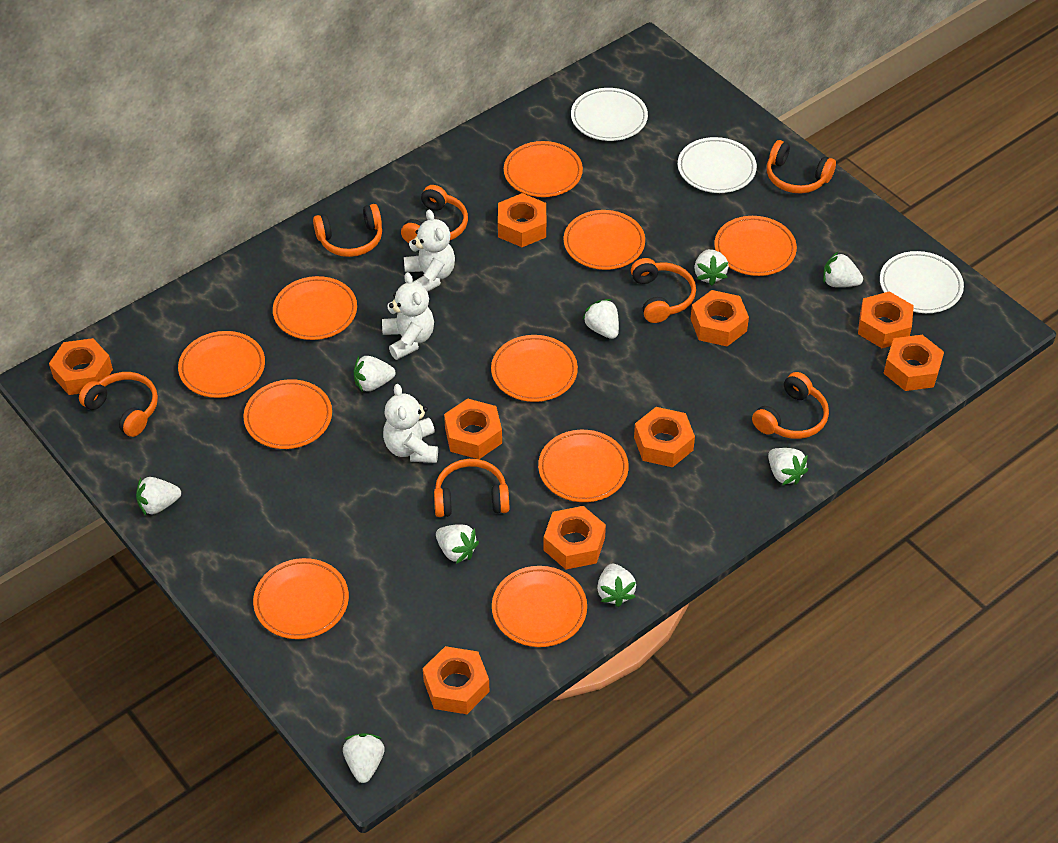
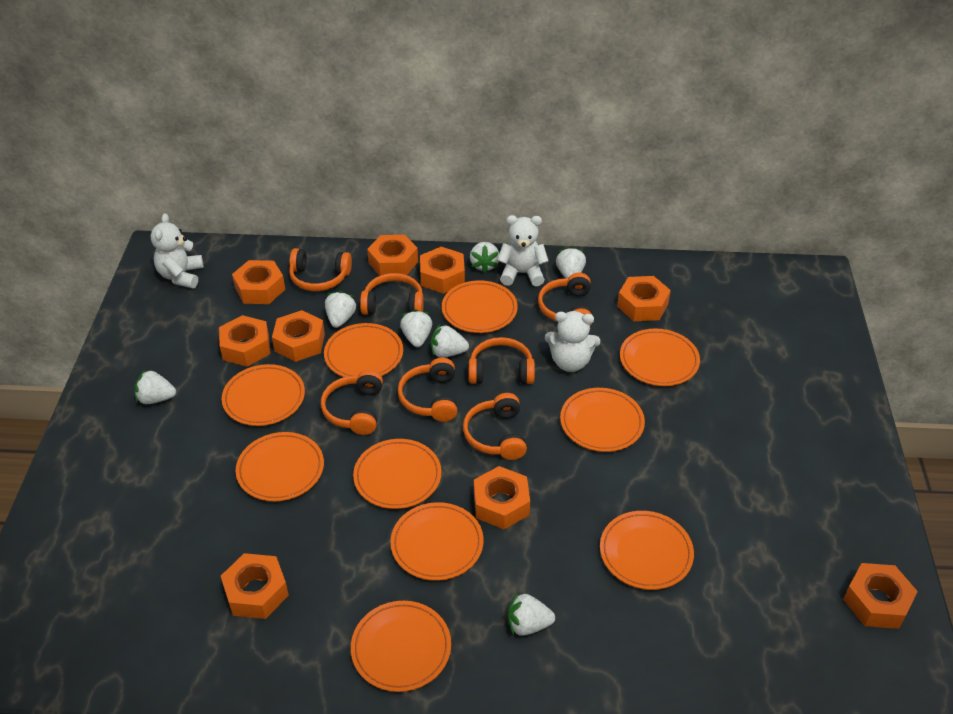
white plate: 3 -> 0
white strawberry: 9 -> 7

